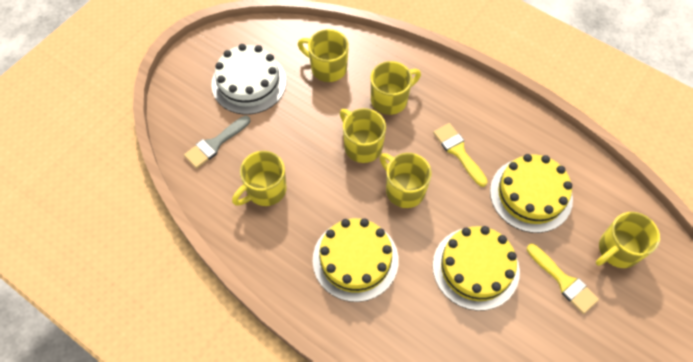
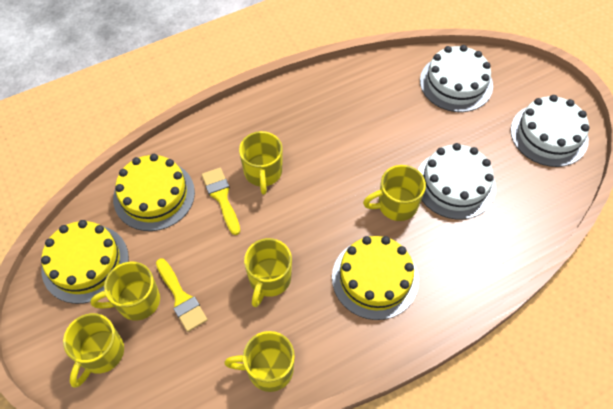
grey brush: 1 -> 0
white cake: 1 -> 3

